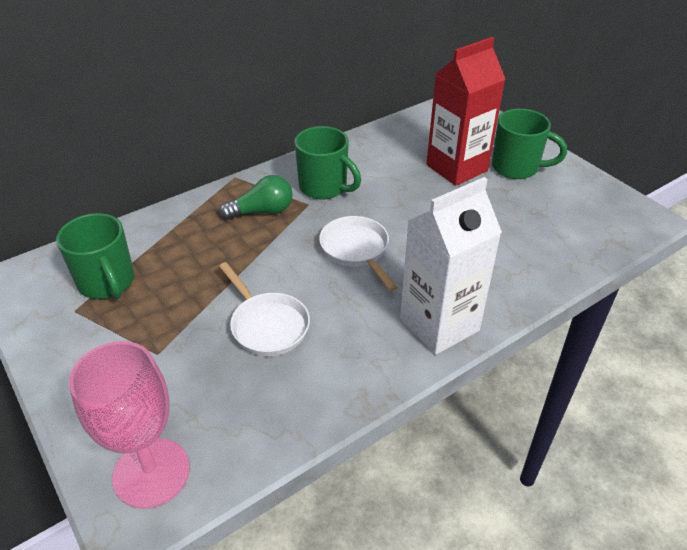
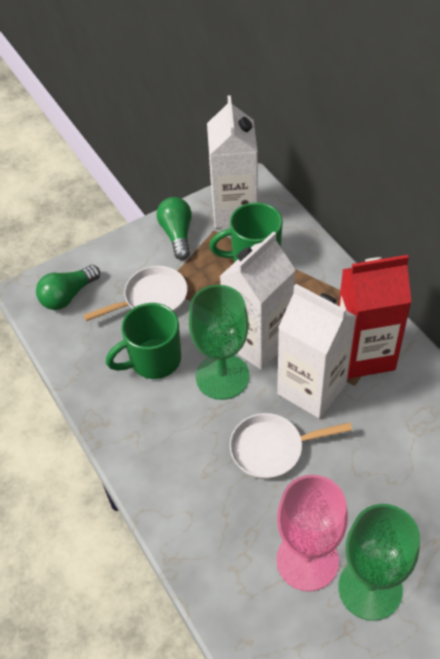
green goblet: 0 -> 2
green light bulb: 1 -> 2
green mug: 3 -> 2
white carton: 1 -> 3

